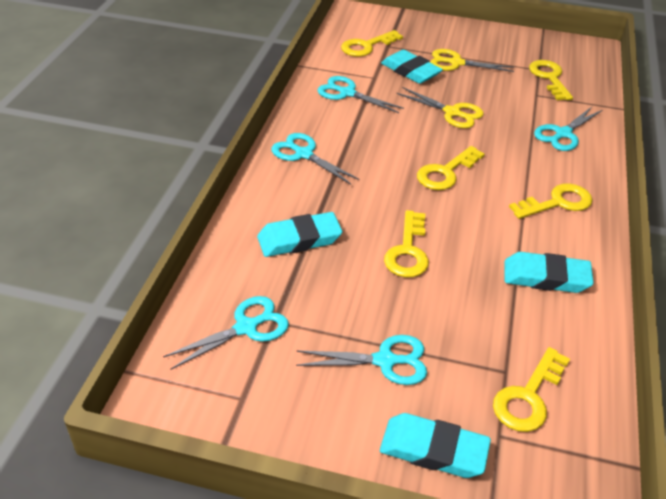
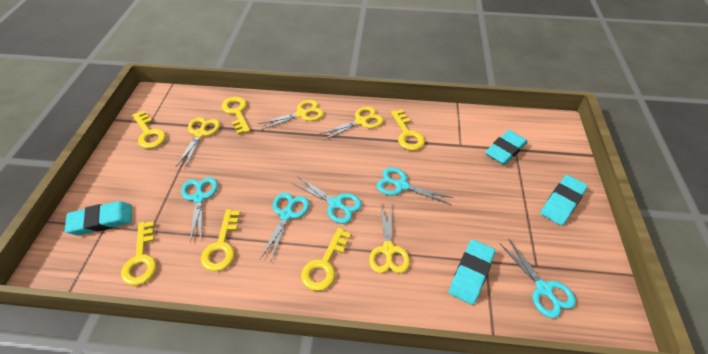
yellow scissors: 2 -> 4

